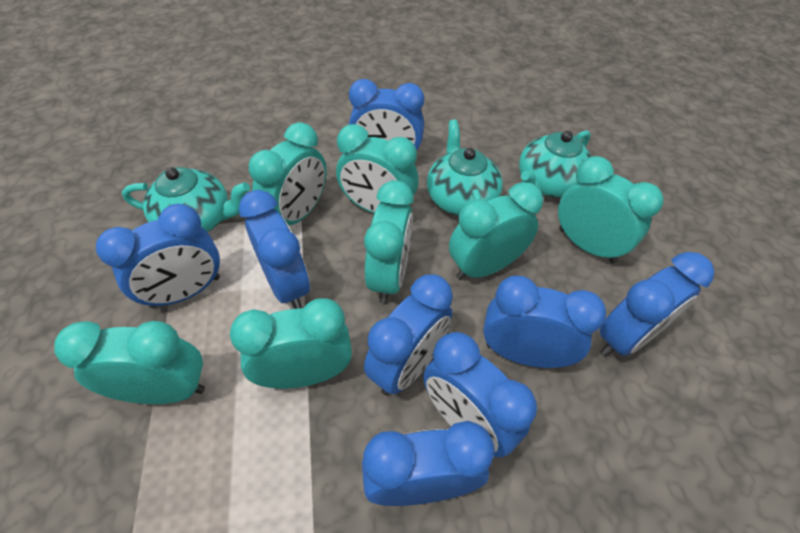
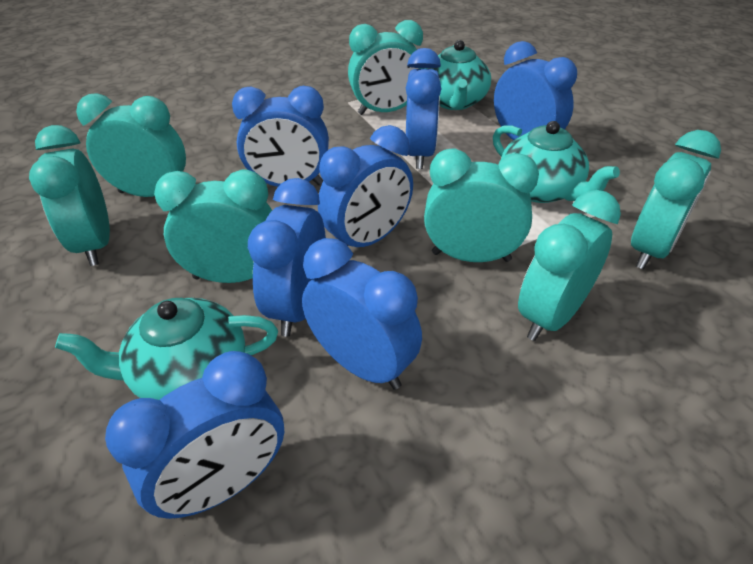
blue clock: 8 -> 7

